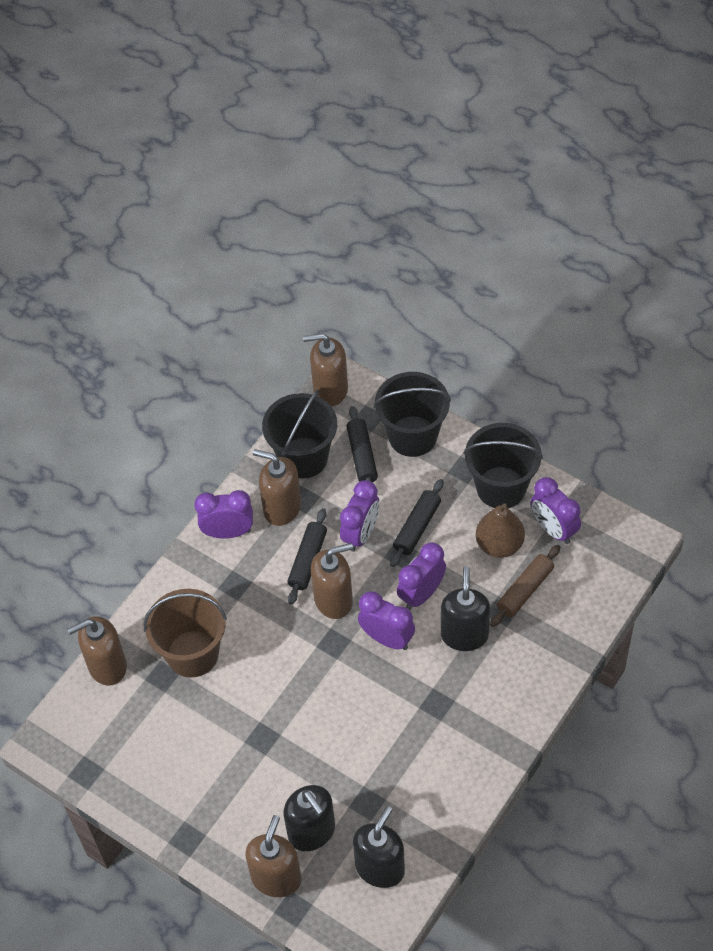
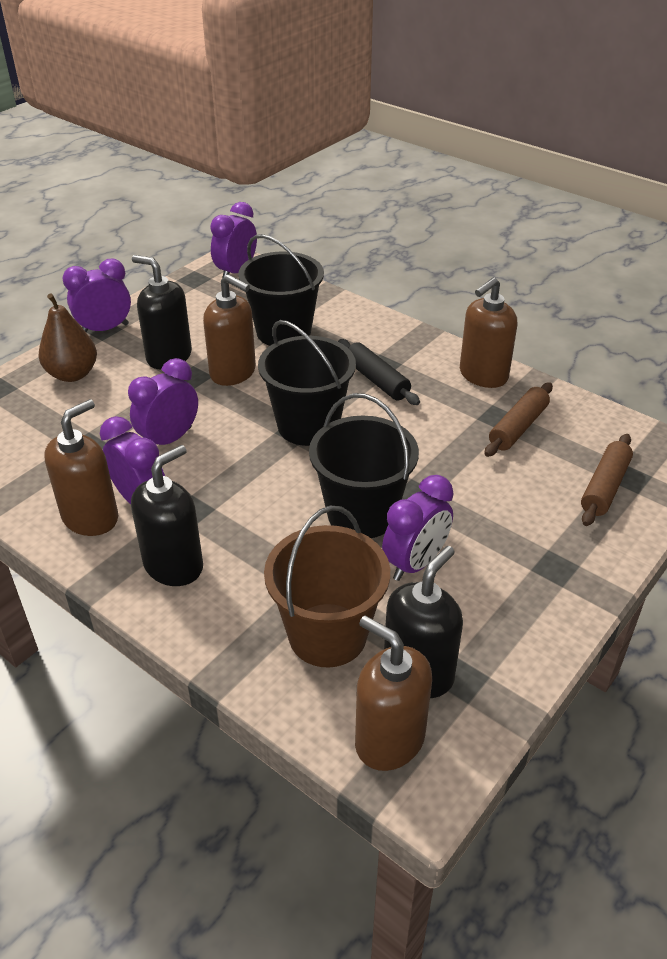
black rolling pin: 3 -> 1
brown rolling pin: 1 -> 2
brown soap dispenser: 5 -> 4

